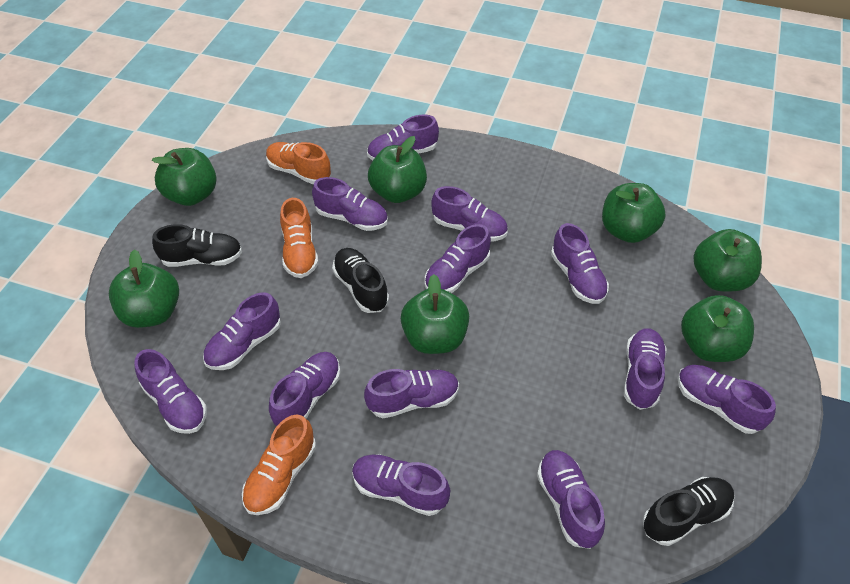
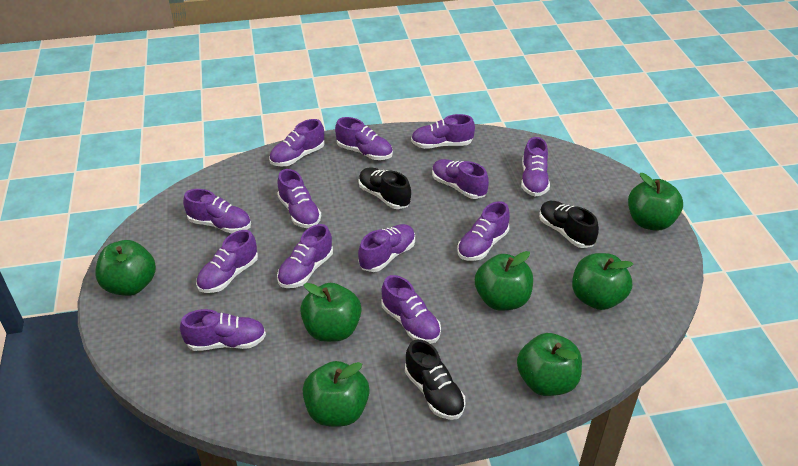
orange shoe: 3 -> 0

